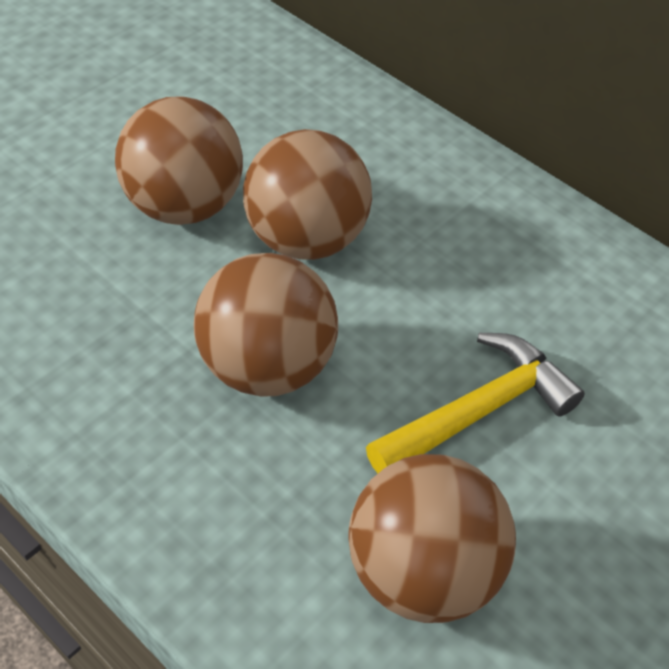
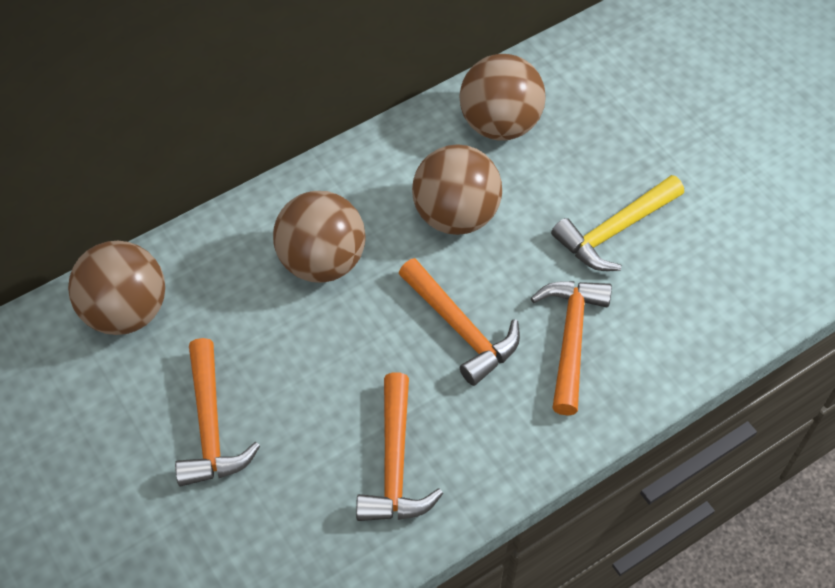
orange hammer: 0 -> 4

